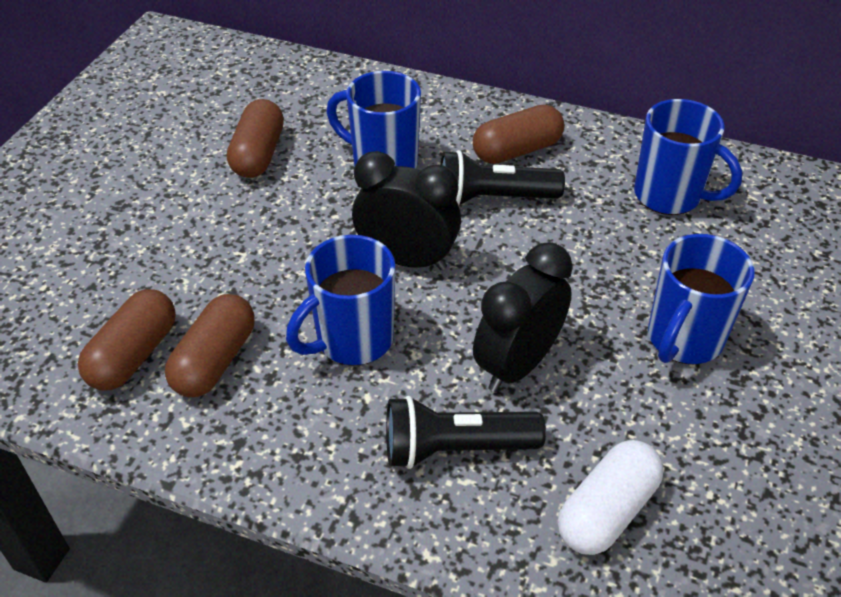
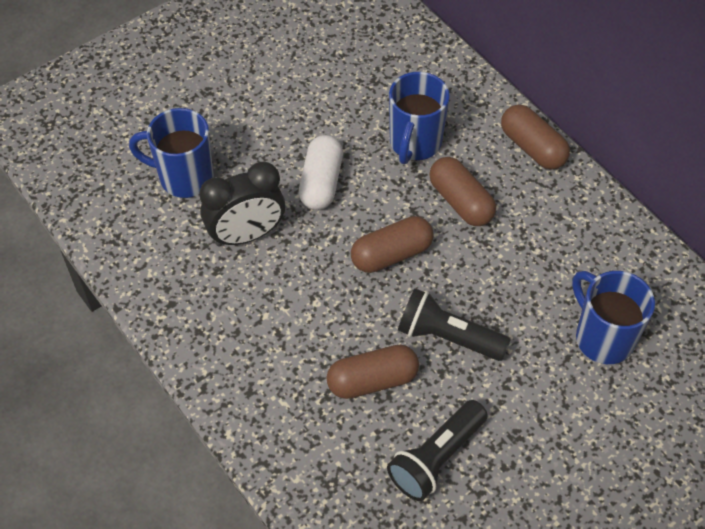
black clock: 2 -> 1
blue mug: 4 -> 3

